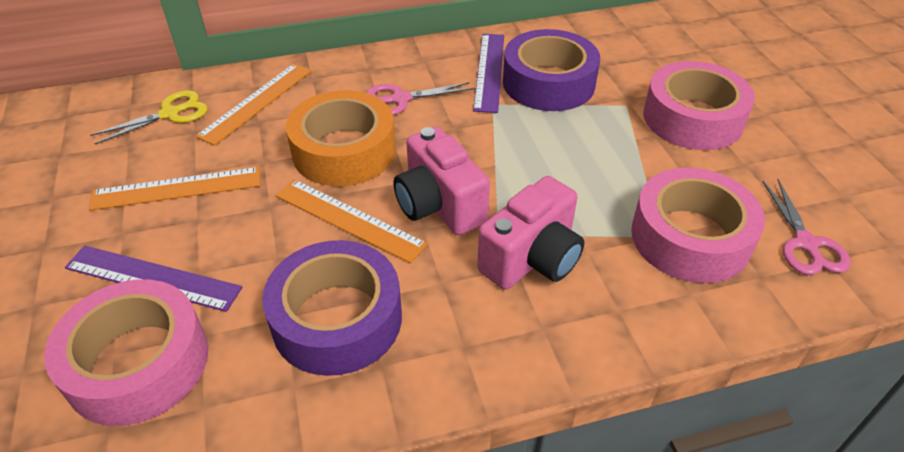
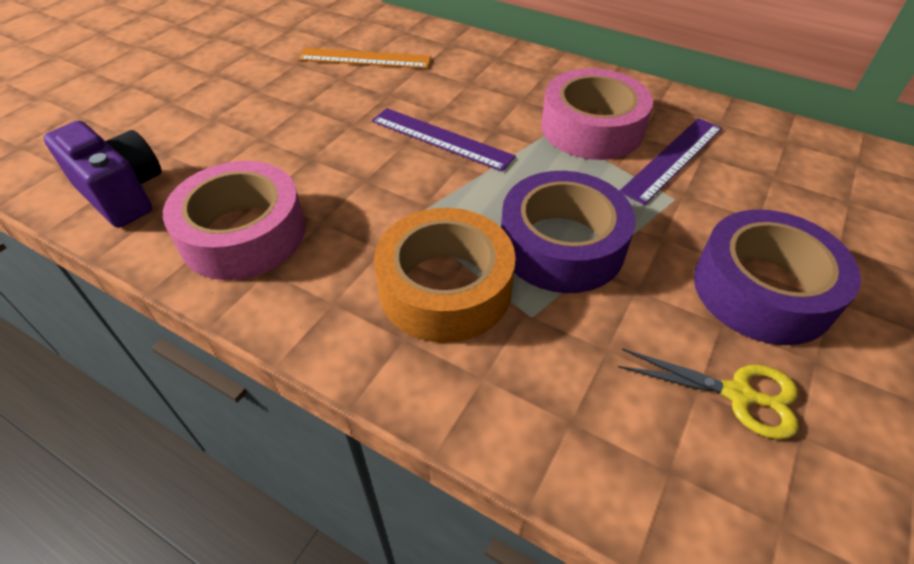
orange ruler: 3 -> 1
pink camera: 2 -> 0
pink scissors: 2 -> 0
pink tape: 3 -> 2
purple camera: 0 -> 1

